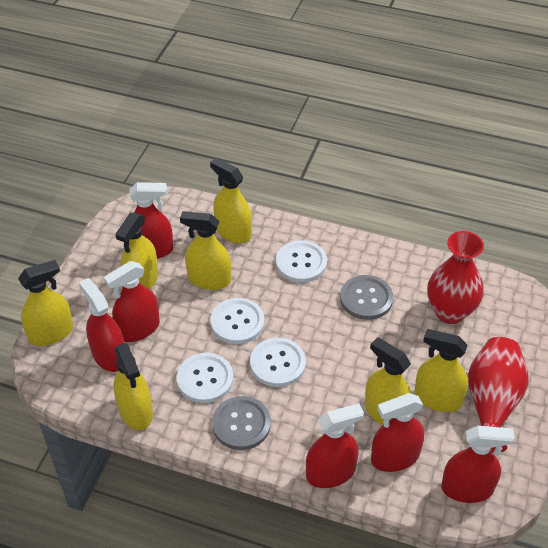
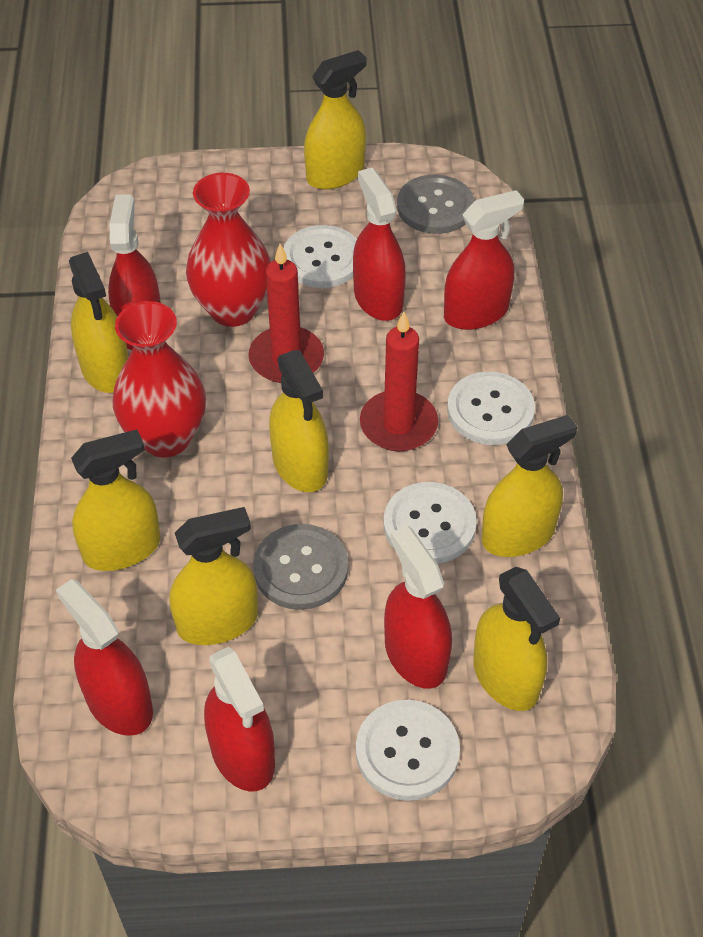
red candle: 0 -> 2

